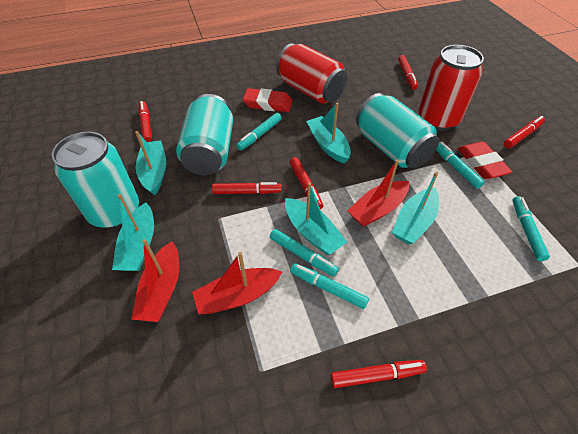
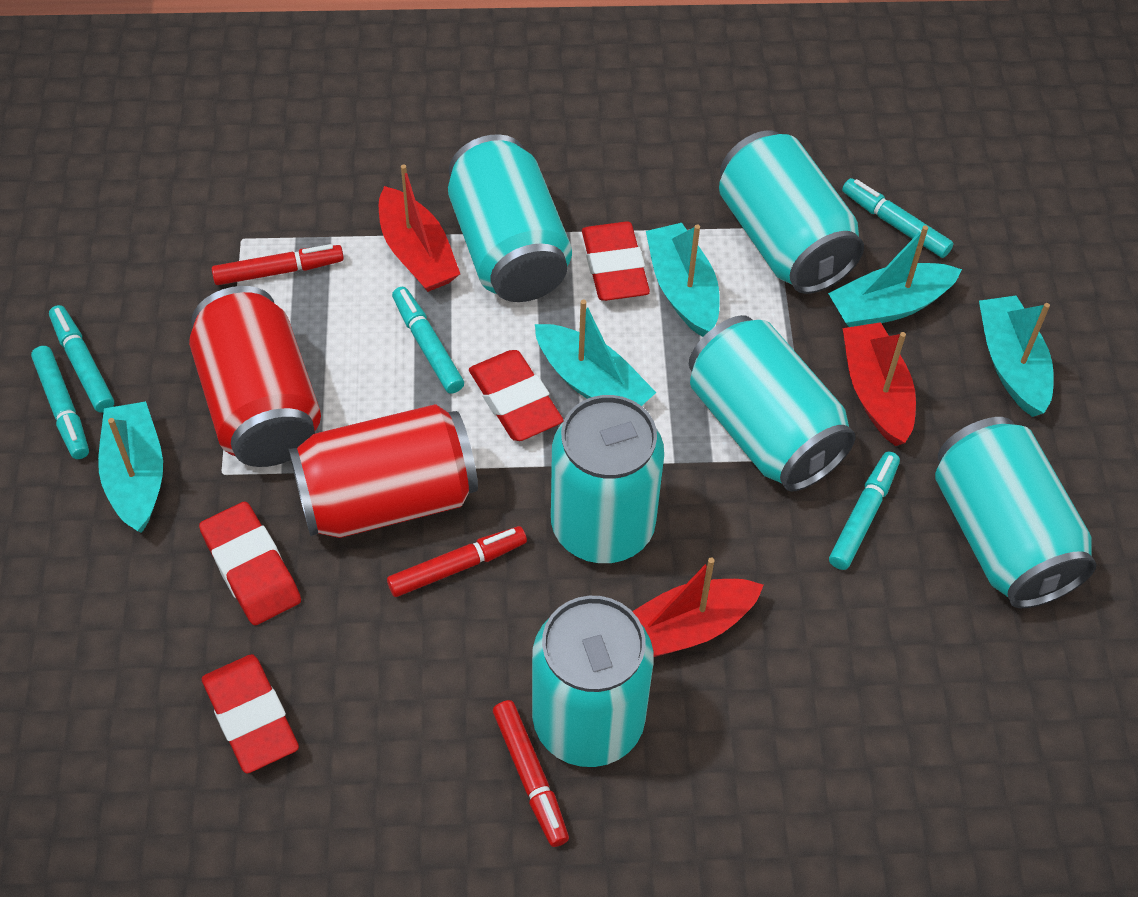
red eraser: 2 -> 4
red marker: 6 -> 3
turquoise can: 3 -> 6

